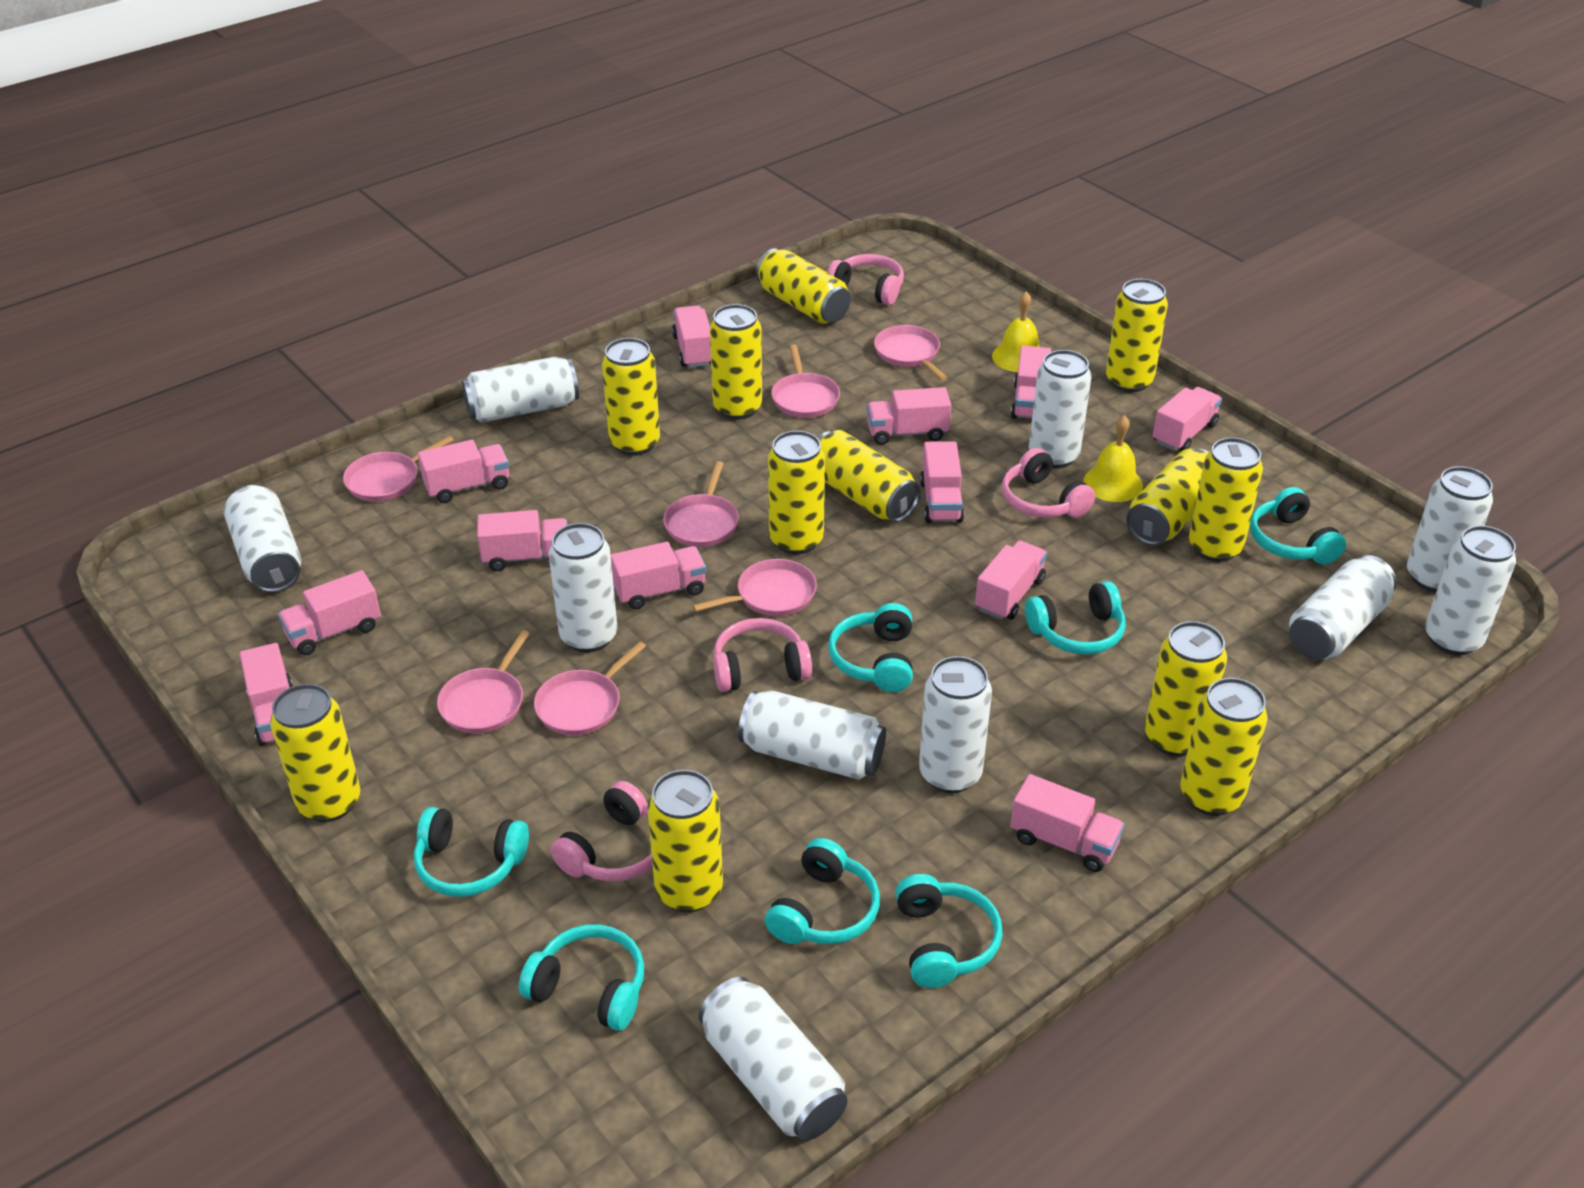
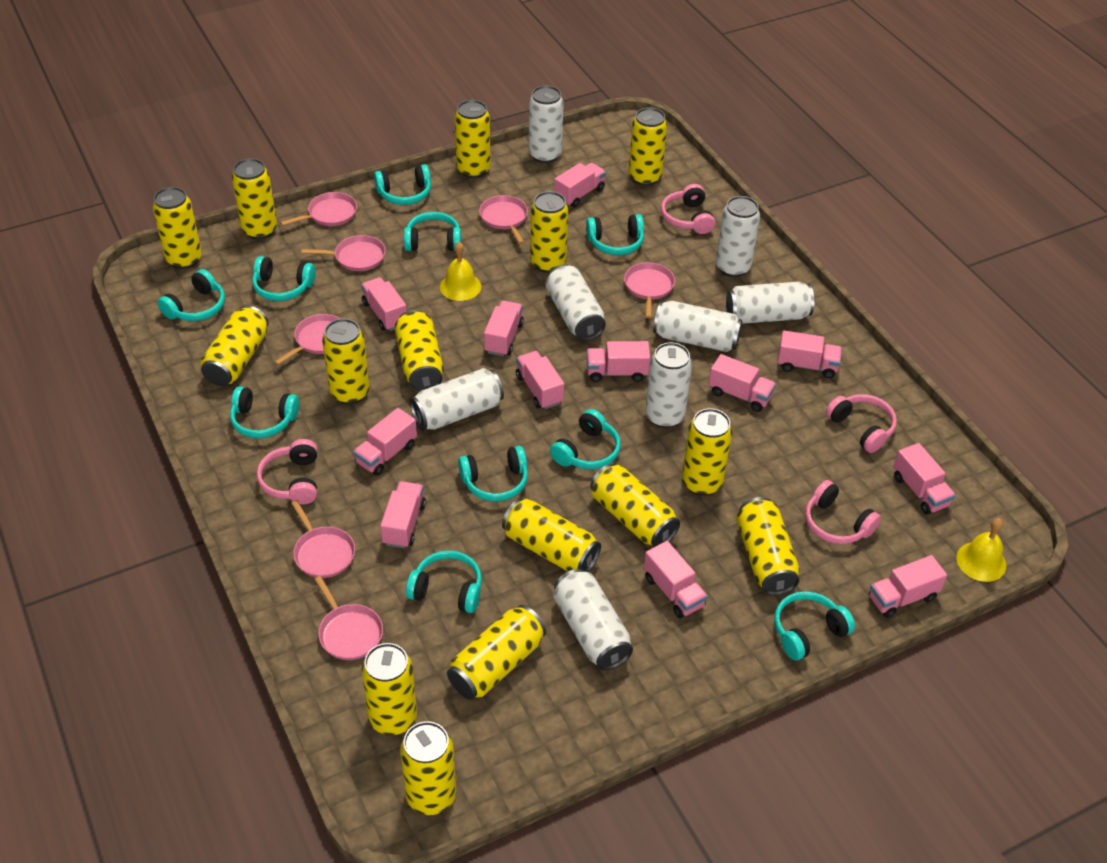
turquoise headphones: 7 -> 10
white can: 10 -> 8
yellow can: 12 -> 15

